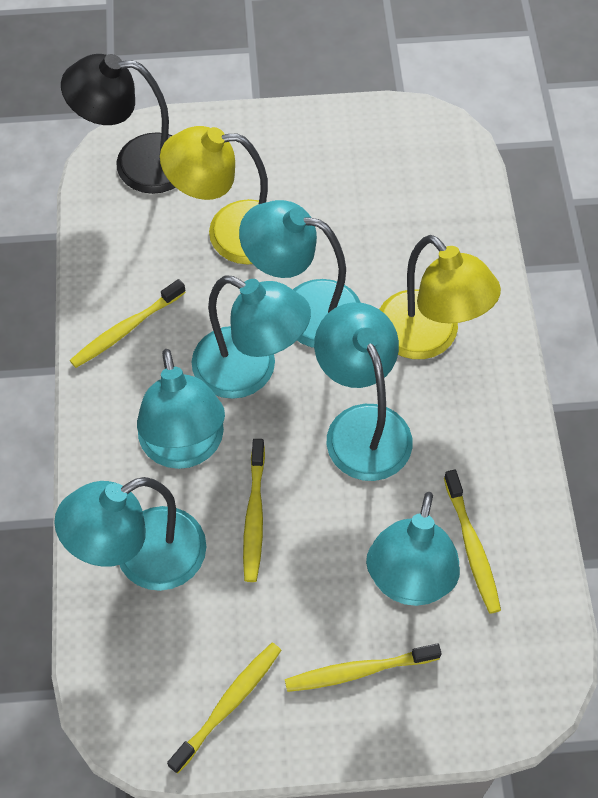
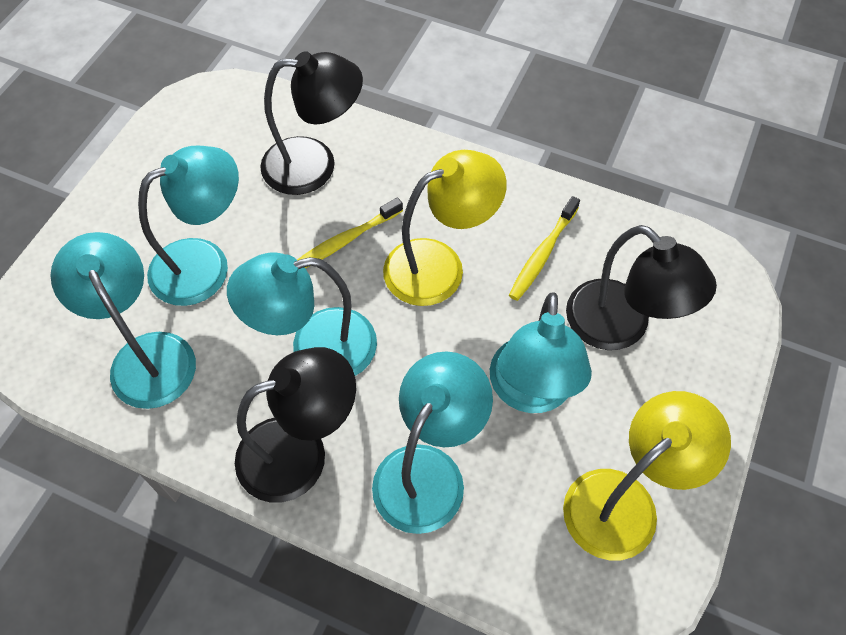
black lamp: 1 -> 3
turquoise lamp: 6 -> 5
yellow toothbrush: 5 -> 2

